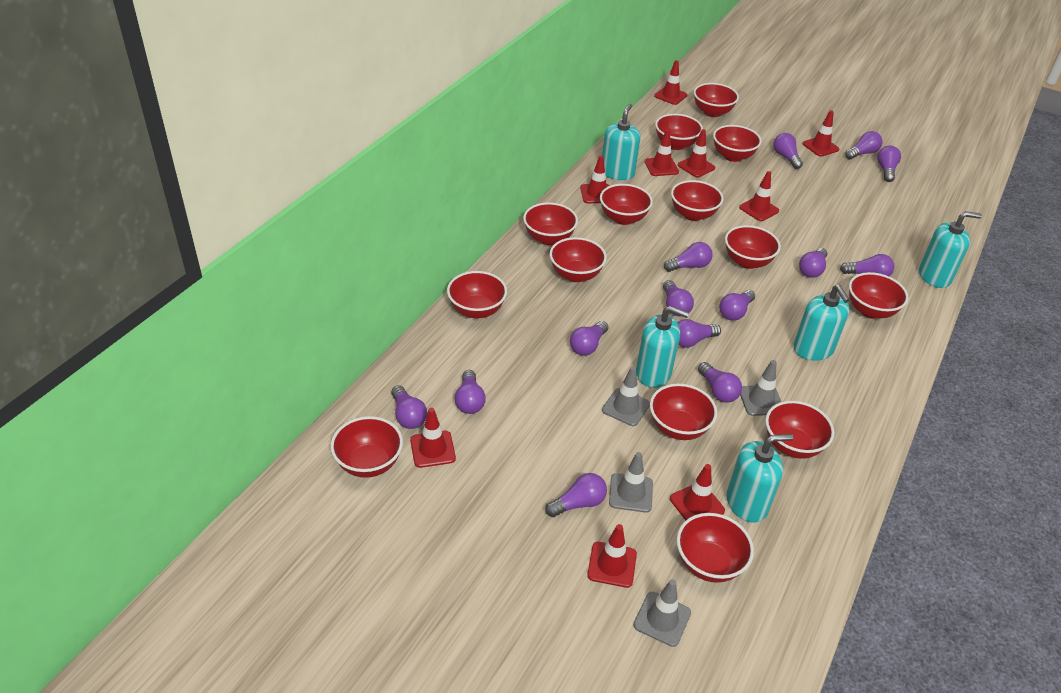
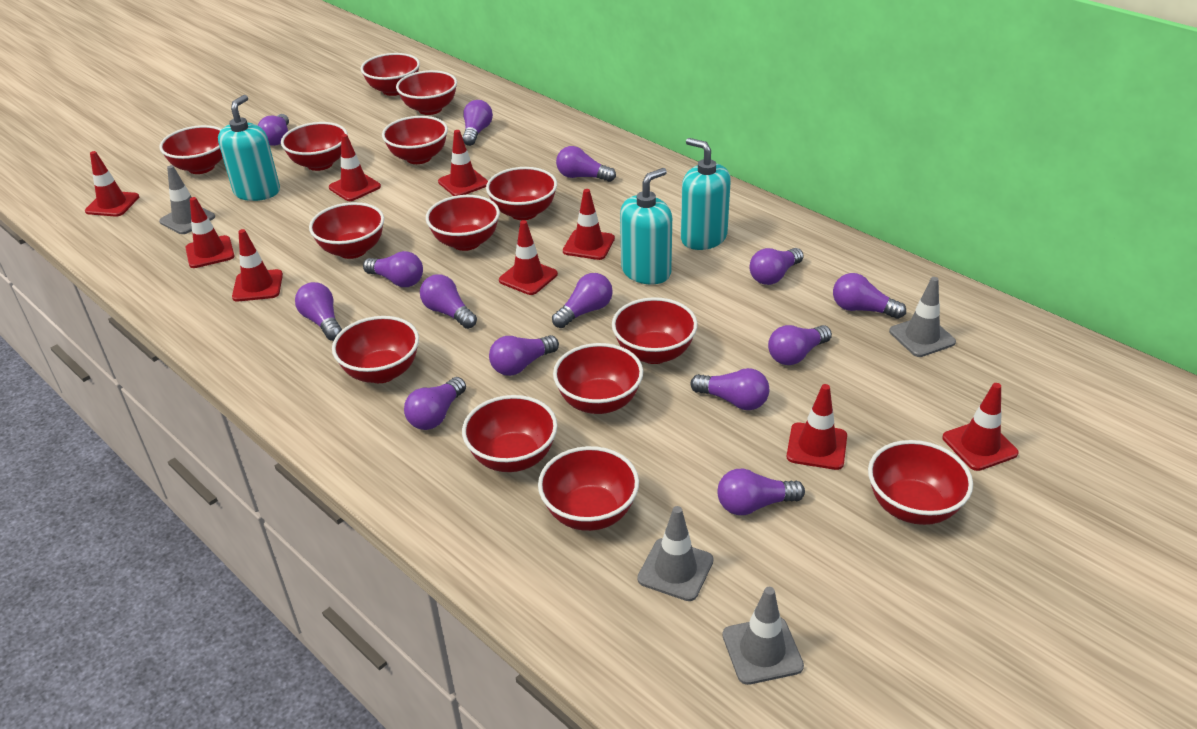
turquoise soap dispenser: 5 -> 3

